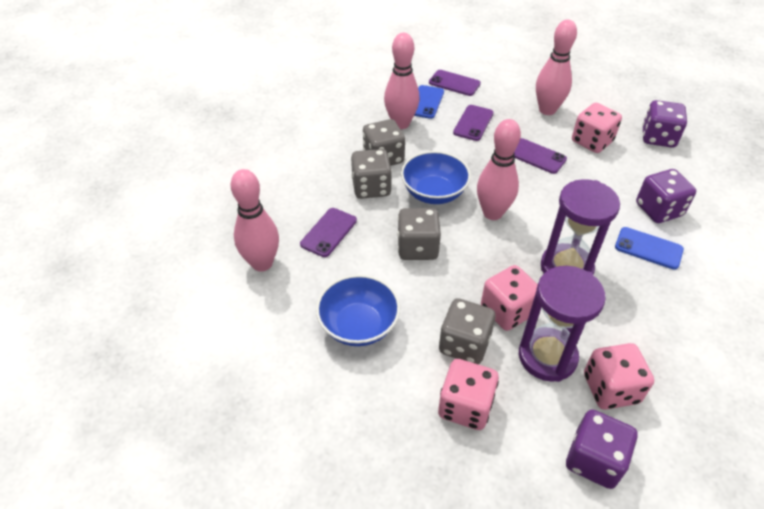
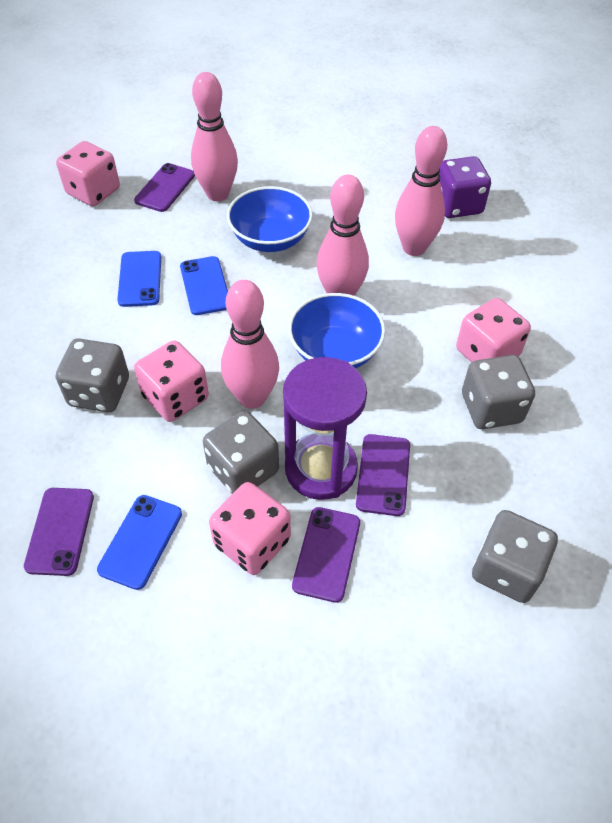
blue phone: 2 -> 3
purple dice: 3 -> 1
purple hourglass: 2 -> 1

